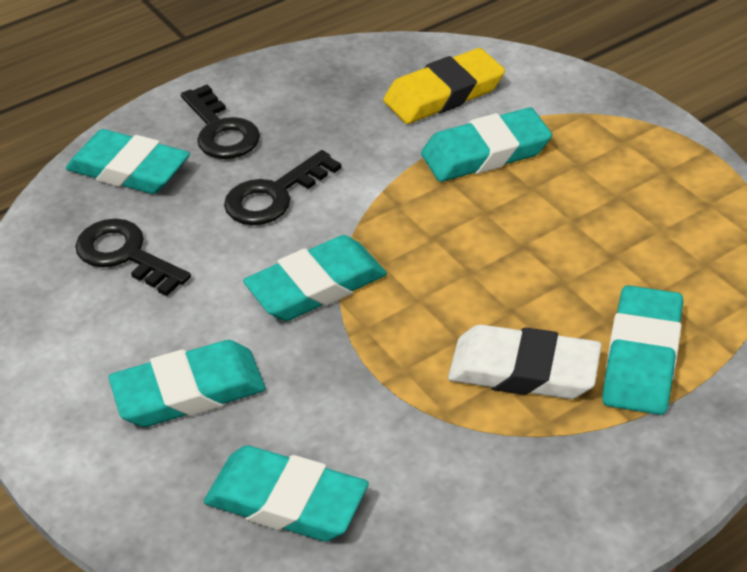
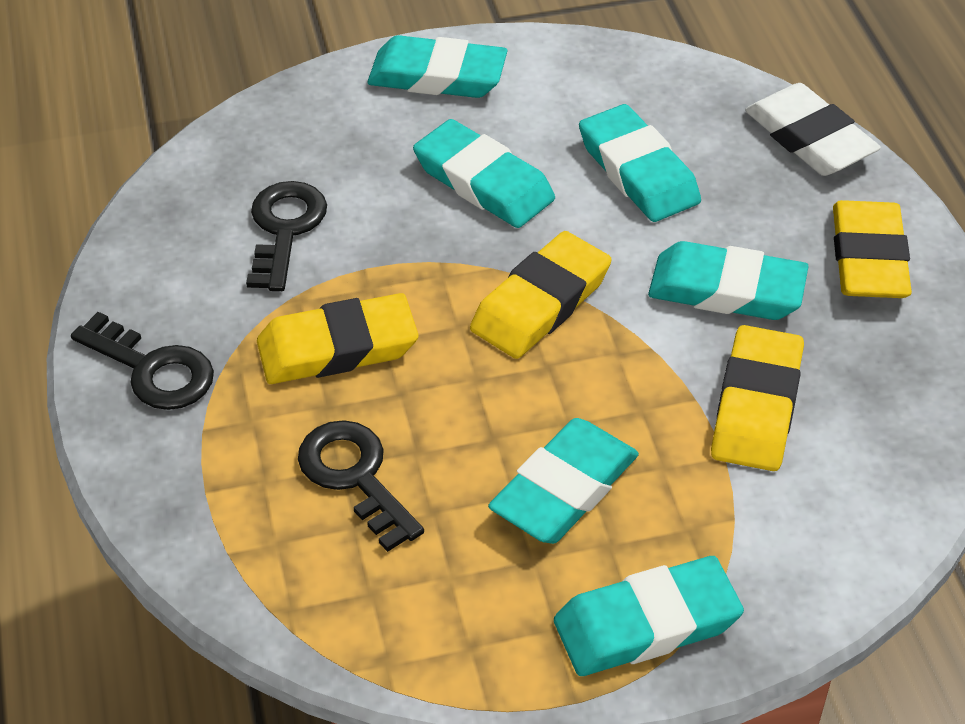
yellow eraser: 1 -> 4

